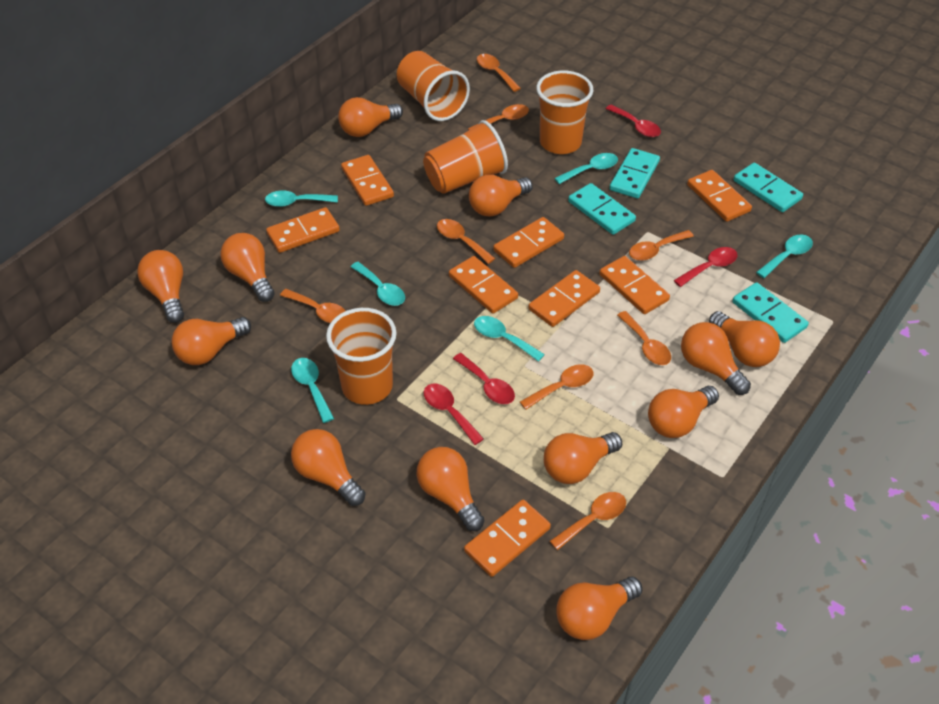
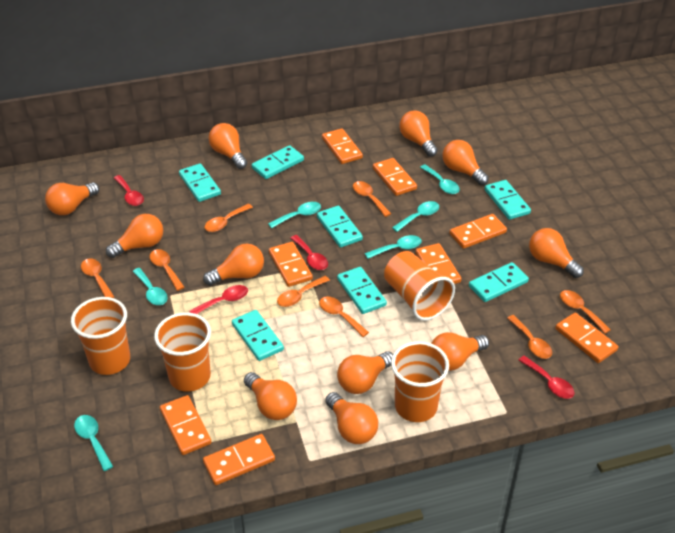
orange light bulb: 12 -> 11
turquoise domino: 4 -> 7

